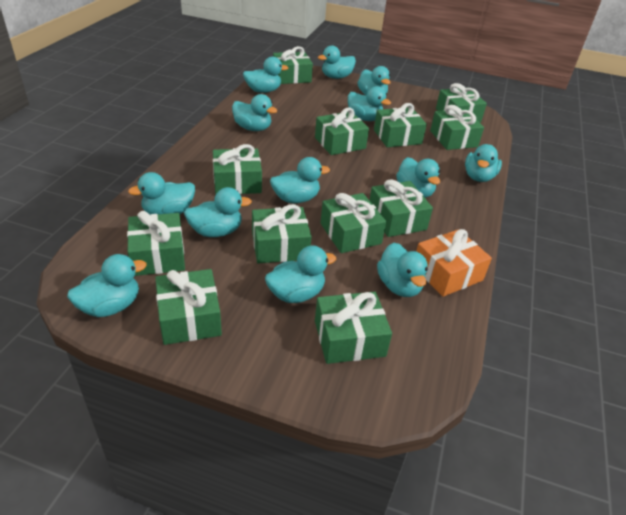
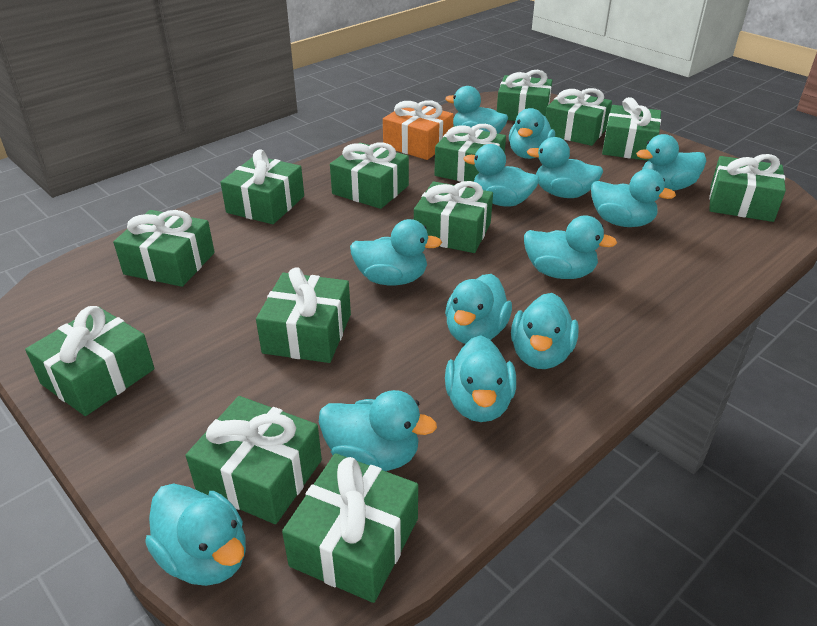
green gift: 12 -> 13

